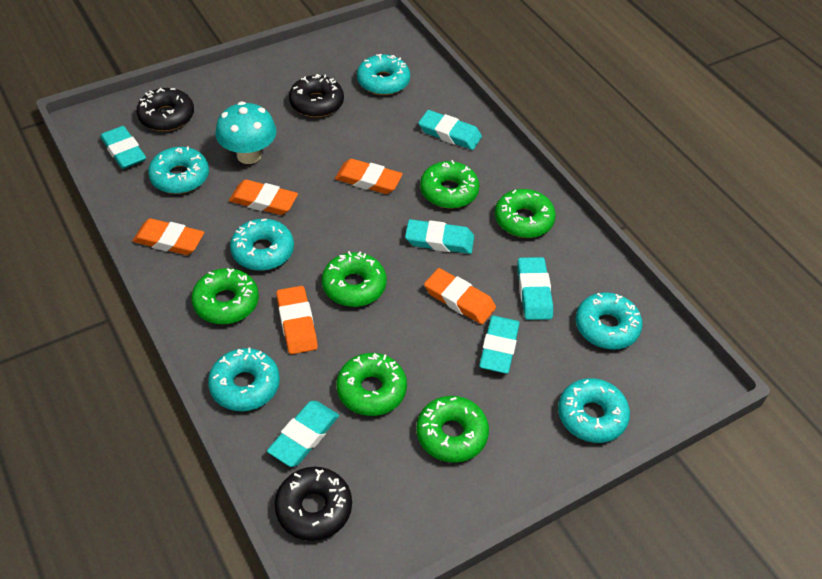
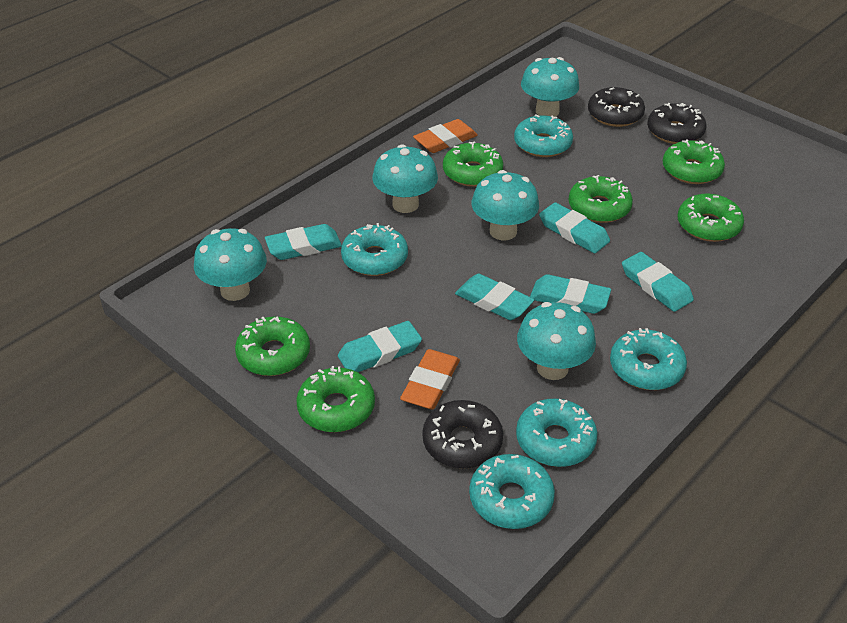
orange eraser: 5 -> 2
turquoise donut: 6 -> 5
turquoise mushroom: 1 -> 5

